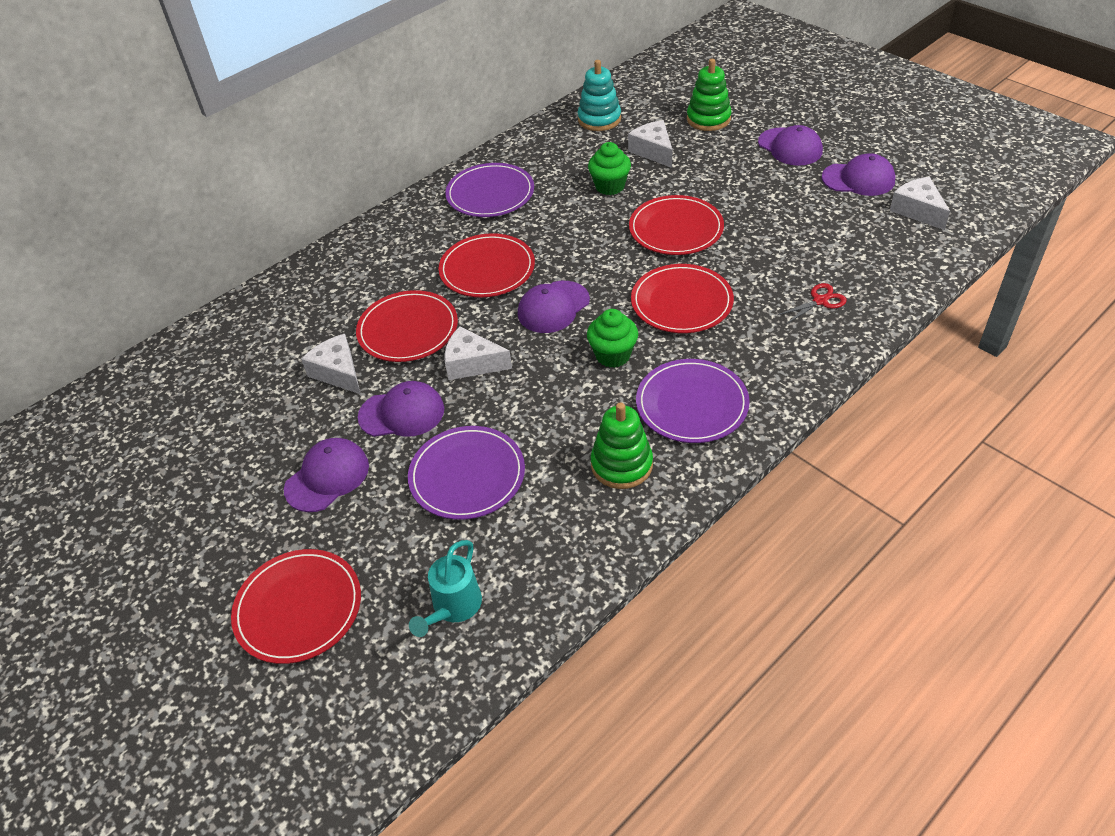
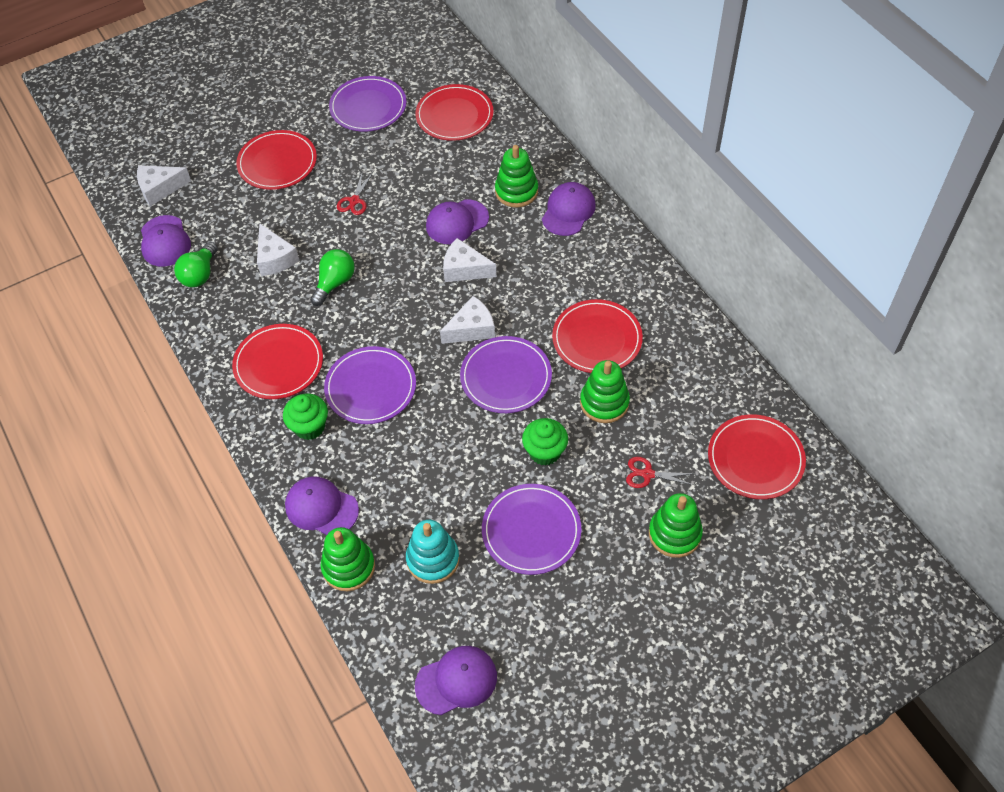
green light bulb: 0 -> 2
green stacking toy: 2 -> 4
purple plate: 3 -> 4
red scissors: 1 -> 2
turquoise watering can: 1 -> 0

